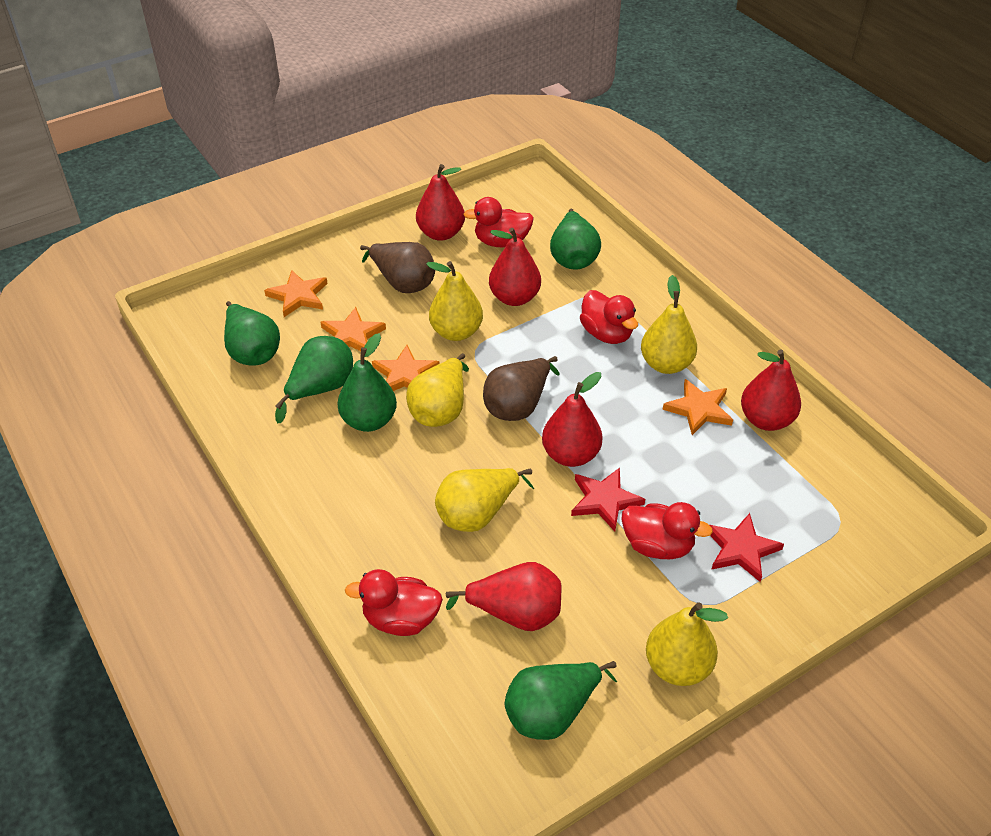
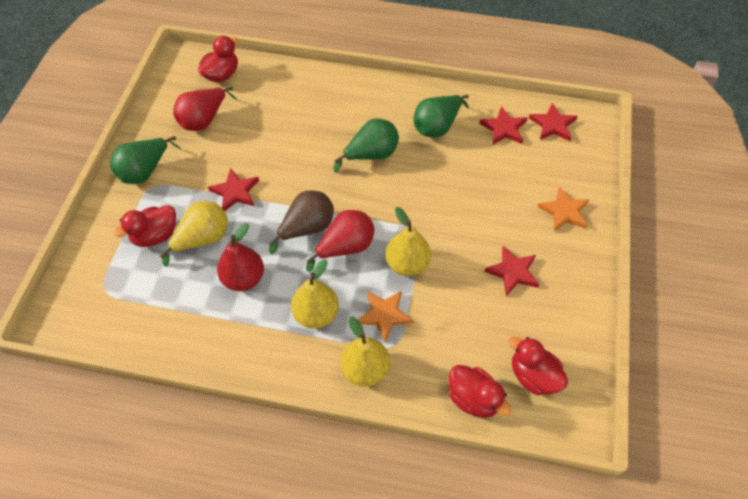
brown pear: 2 -> 1
green pear: 5 -> 3
orange star: 4 -> 2
red pear: 5 -> 3
red star: 2 -> 4
yellow pear: 5 -> 4

